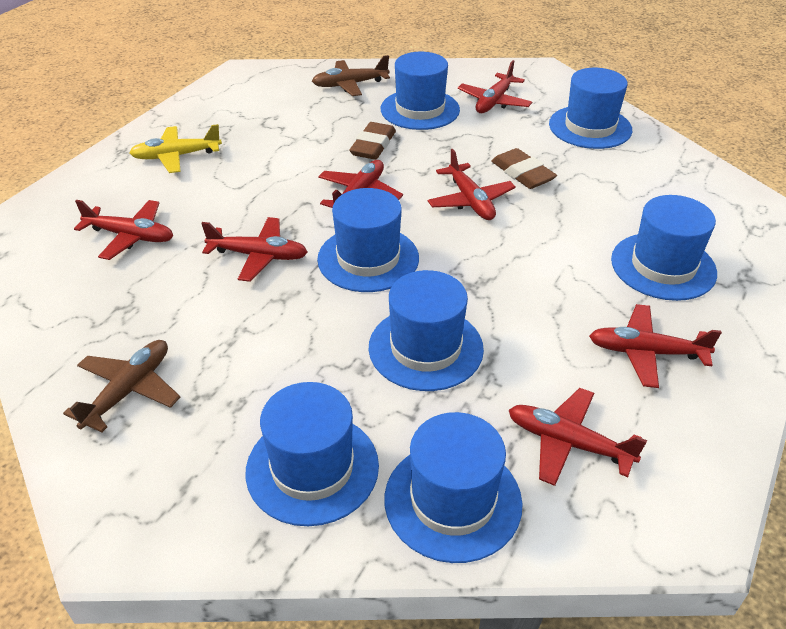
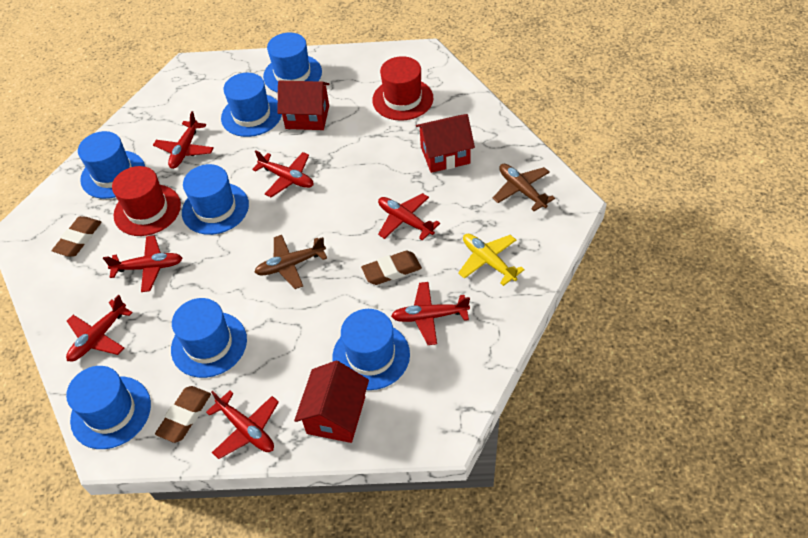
brown eraser: 2 -> 3
red hat: 0 -> 2
red house: 0 -> 3

